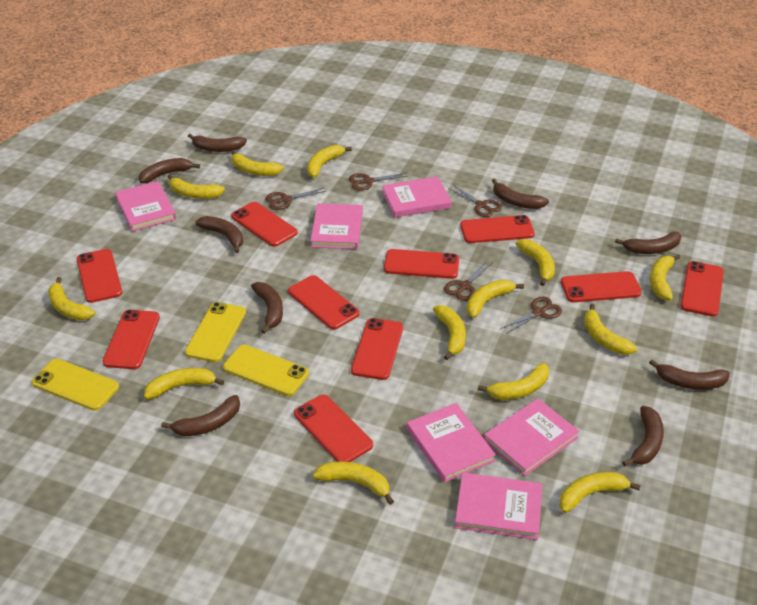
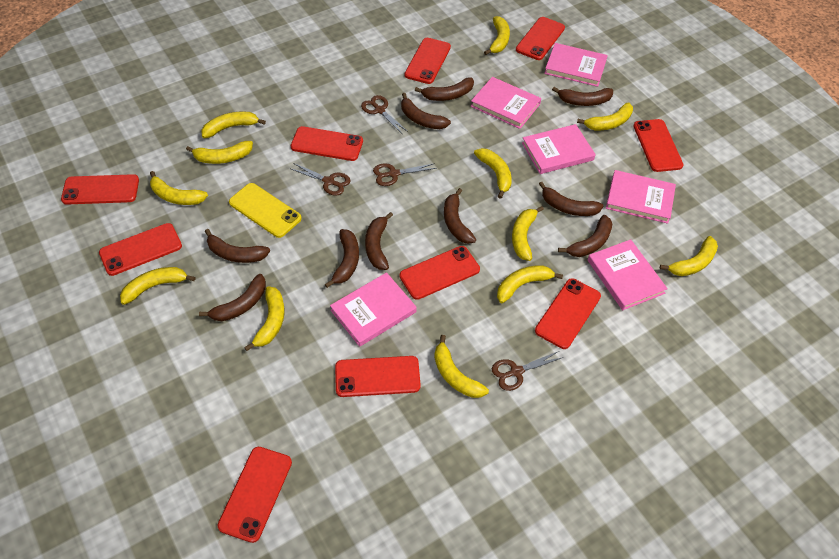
brown banana: 9 -> 10
brown scissors: 5 -> 4
yellow banana: 13 -> 12
yellow phone: 3 -> 1

